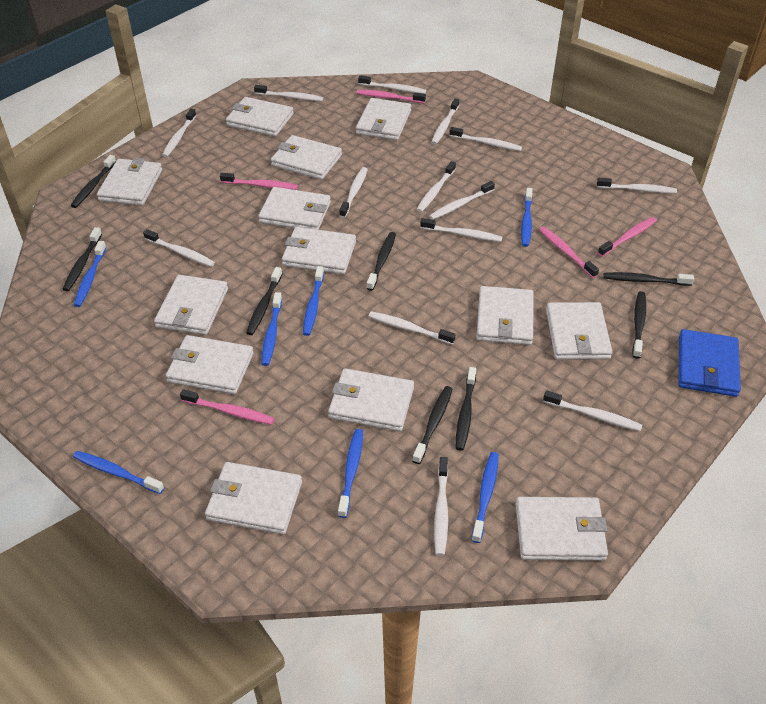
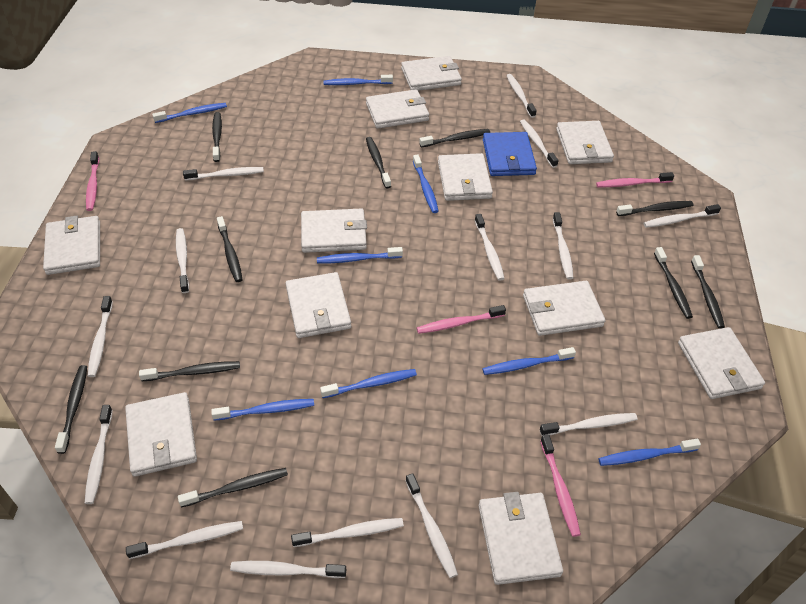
black toothbrush: 8 -> 10
blue toothbrush: 7 -> 8
pink toothbrush: 5 -> 4
white wallet: 13 -> 11

